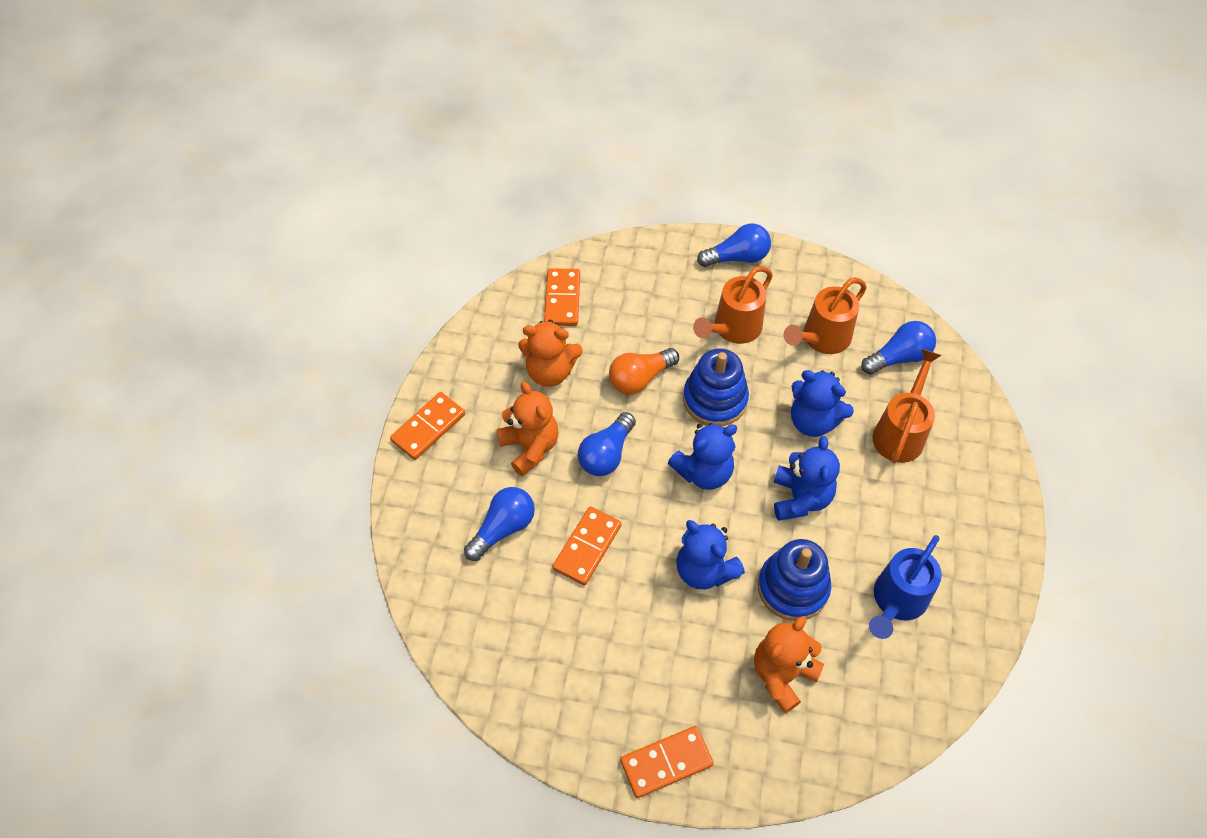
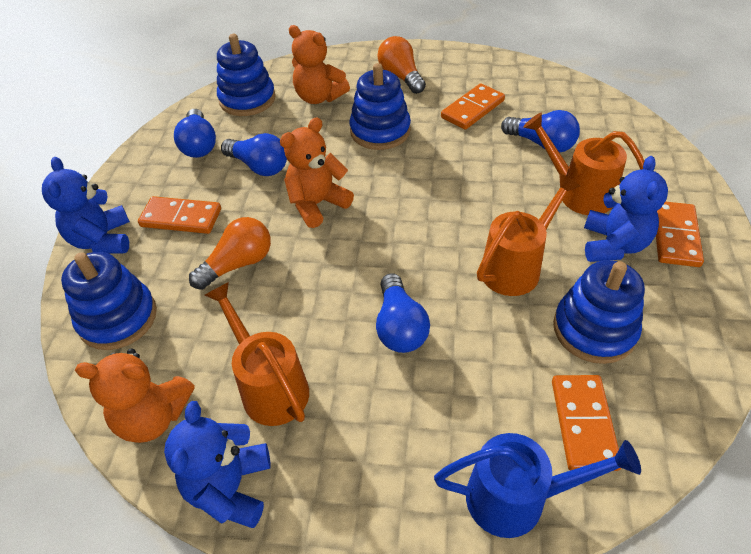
blue stacking toy: 2 -> 4
blue teddy bear: 4 -> 3
orange light bulb: 1 -> 2

